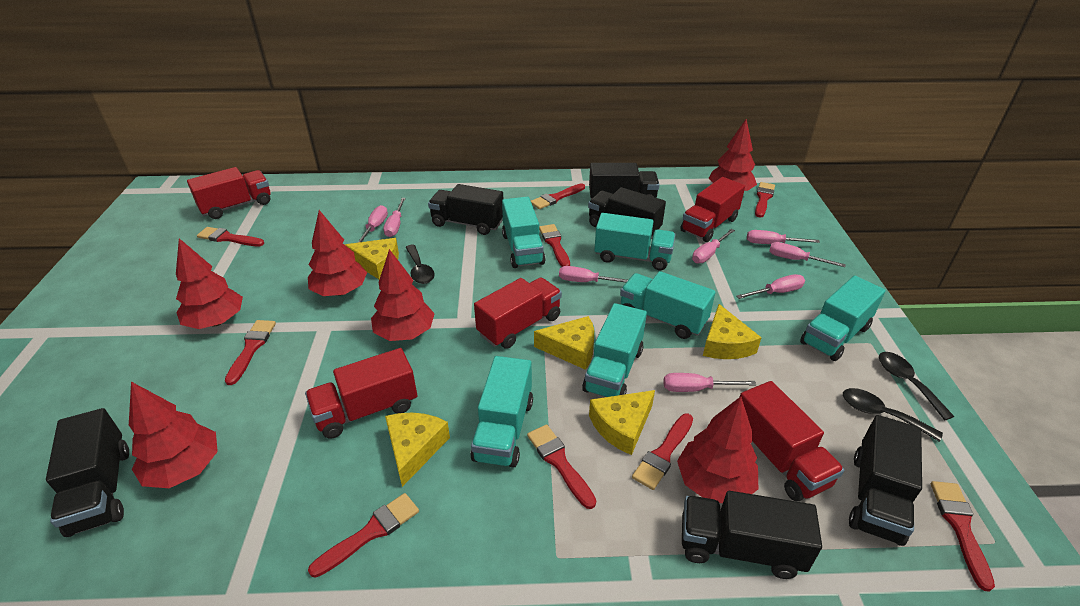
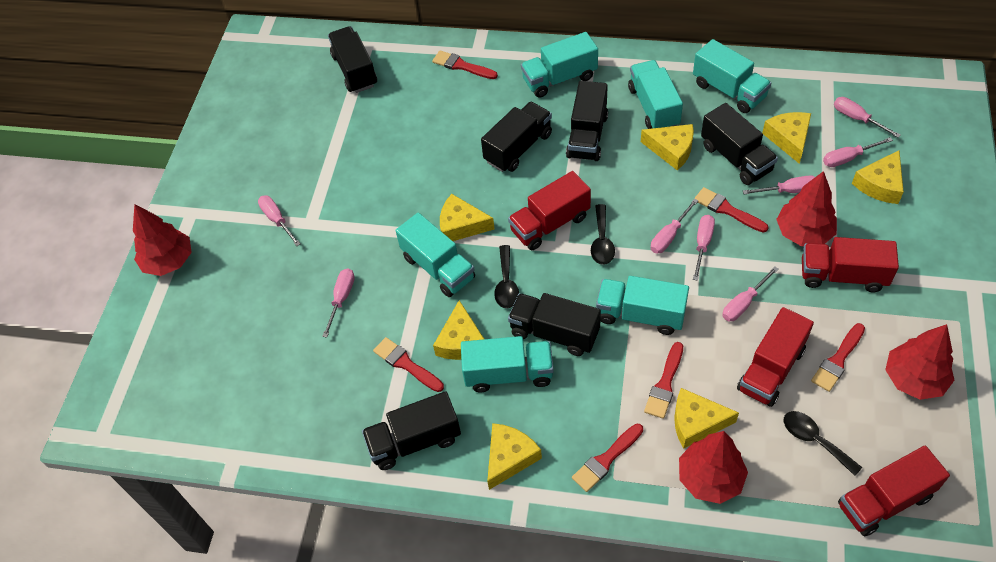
red brush: 9 -> 6
red tree: 6 -> 4
red truck: 5 -> 4
yellow cheese: 5 -> 7

